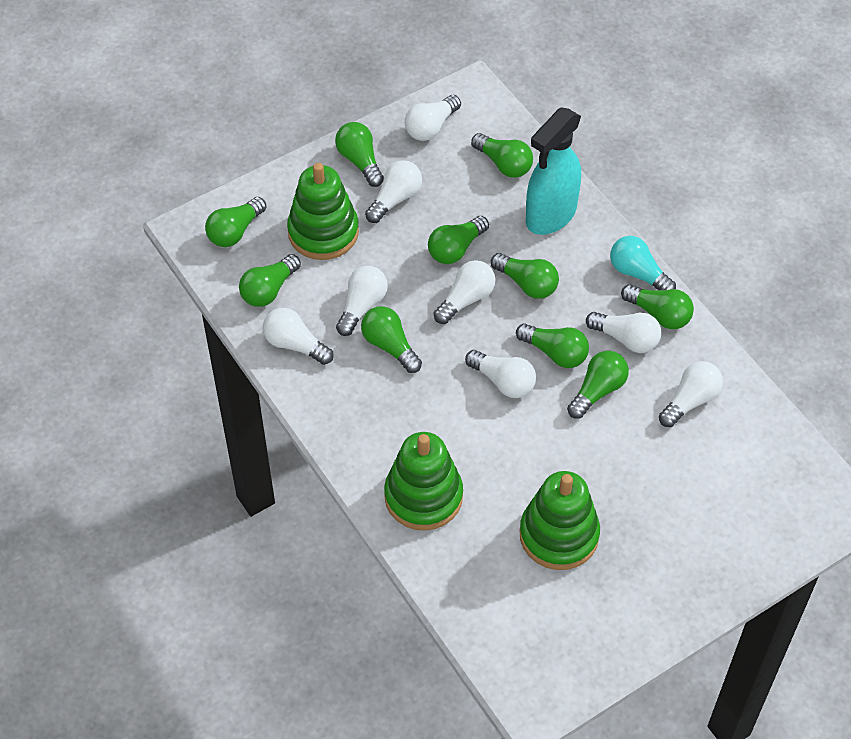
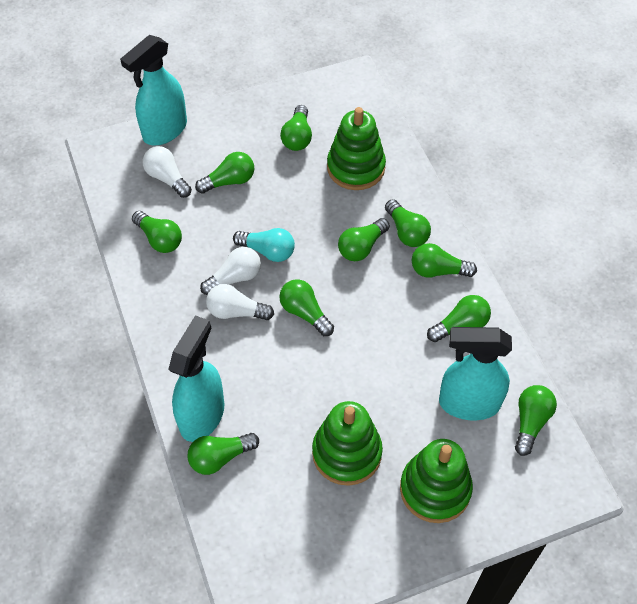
turquoise spray bottle: 1 -> 3
white light bulb: 8 -> 3

